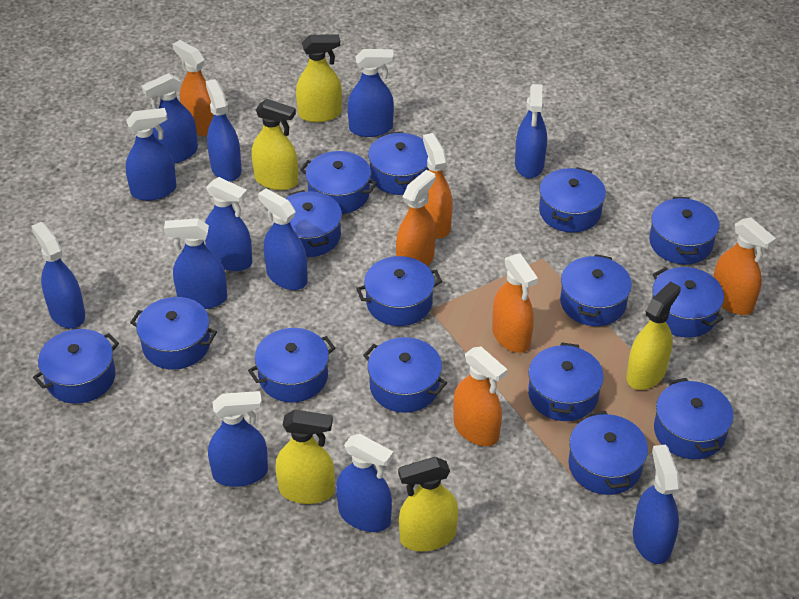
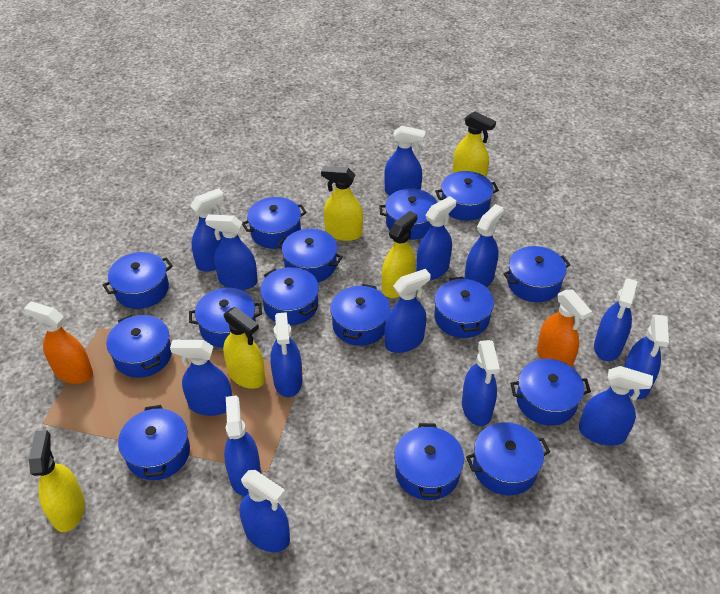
blue spray bottle: 12 -> 14
orange spray bottle: 6 -> 2

